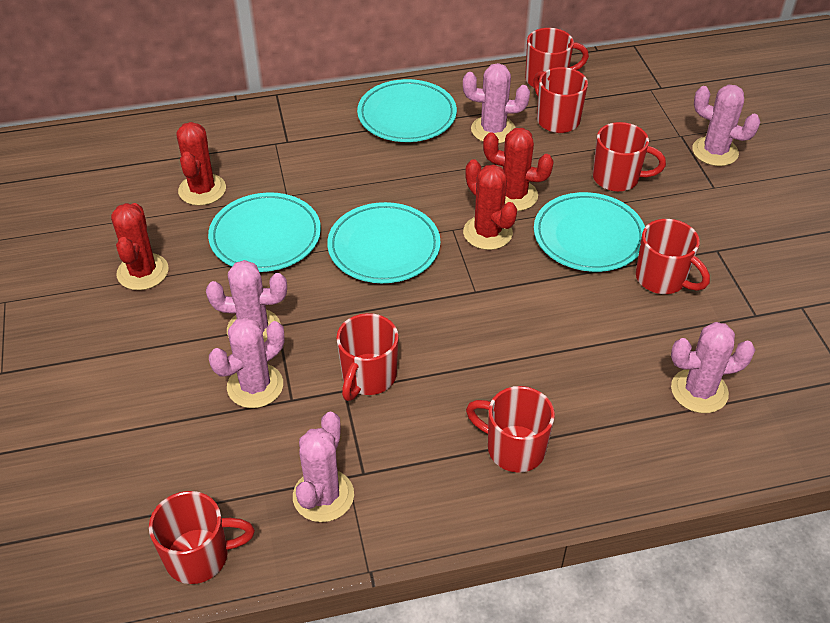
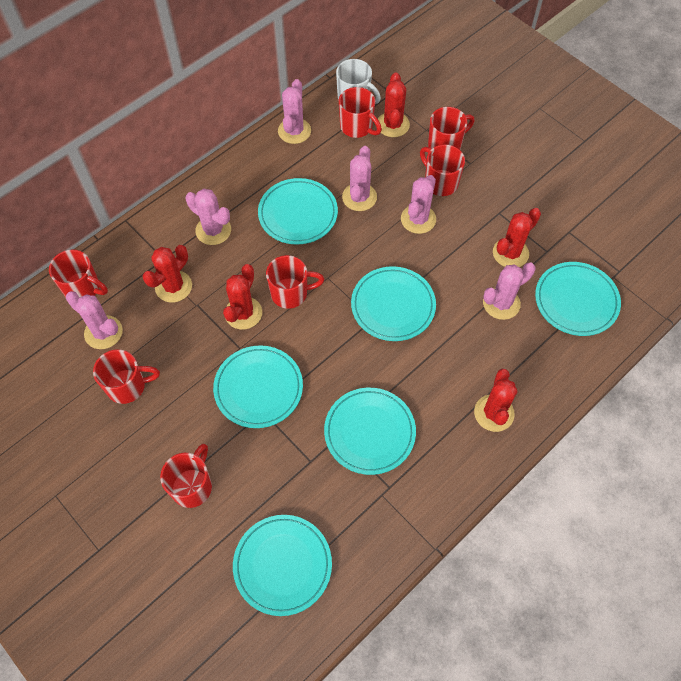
red cactus: 4 -> 5
turquoise plate: 4 -> 6
white mug: 0 -> 1

